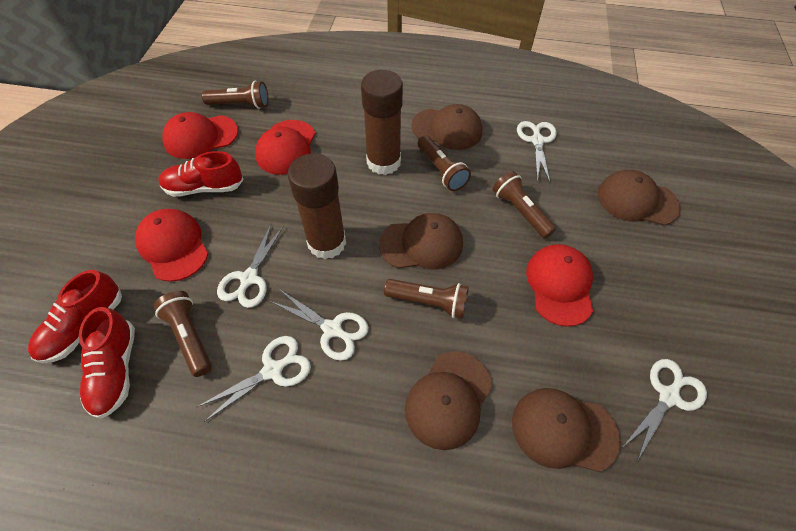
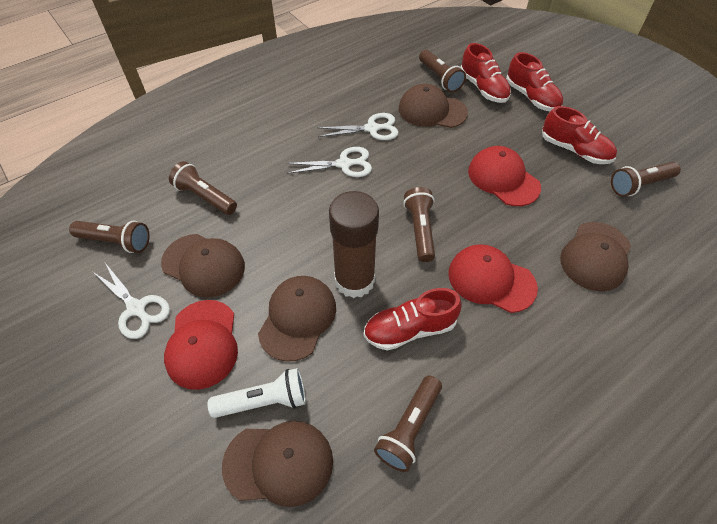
brown flashlight: 5 -> 6
brown glue stick: 2 -> 1
red cap: 4 -> 3
red shoe: 3 -> 4
white flashlight: 0 -> 1
white scissors: 5 -> 3

